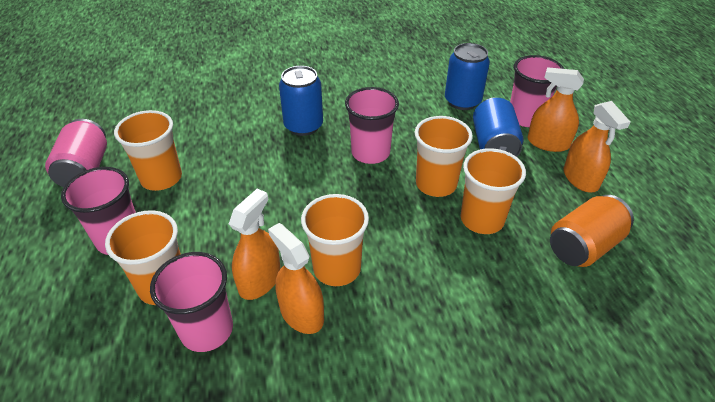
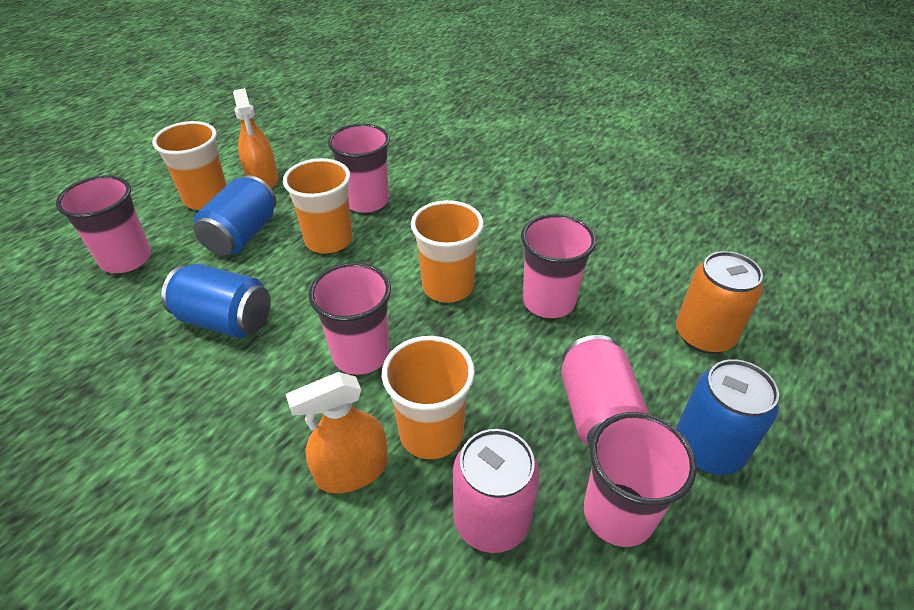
orange cup: 5 -> 4
orange spray bottle: 4 -> 2
pink can: 1 -> 2
pink cup: 4 -> 5

